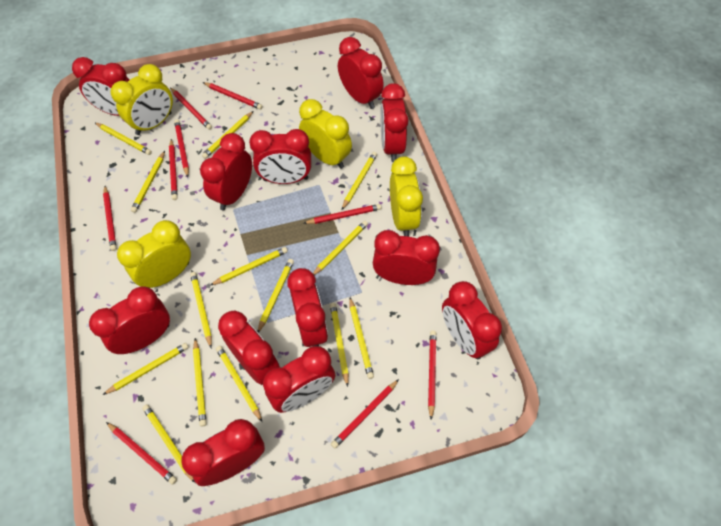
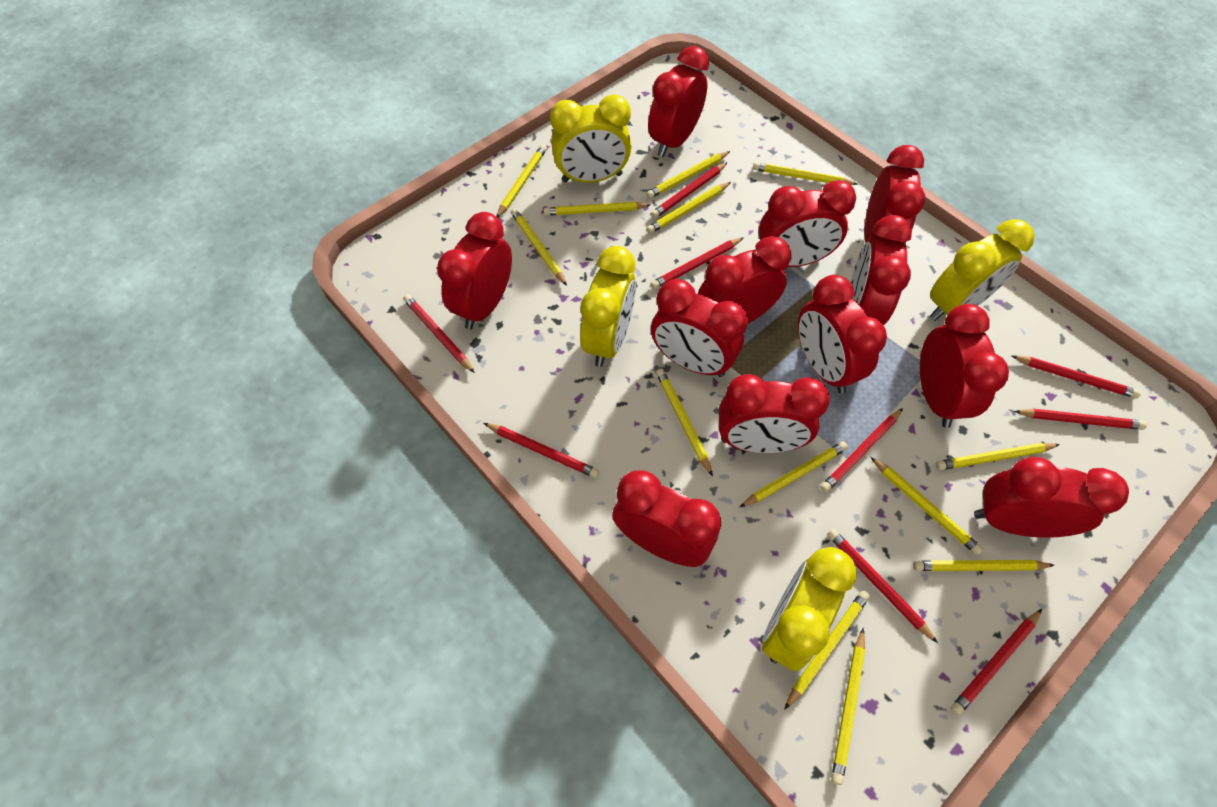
yellow pencil: 14 -> 13

